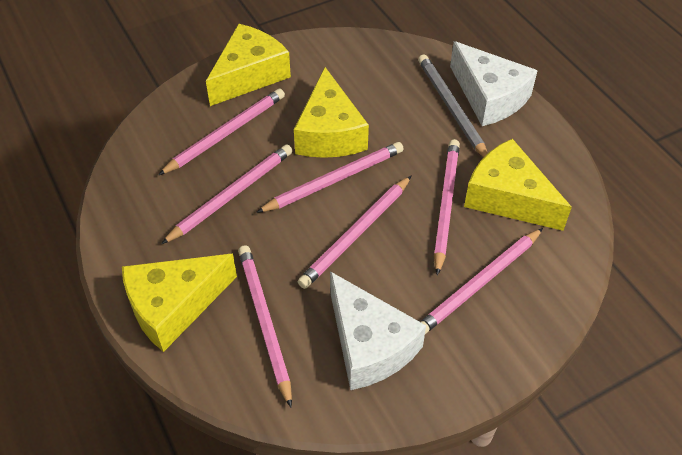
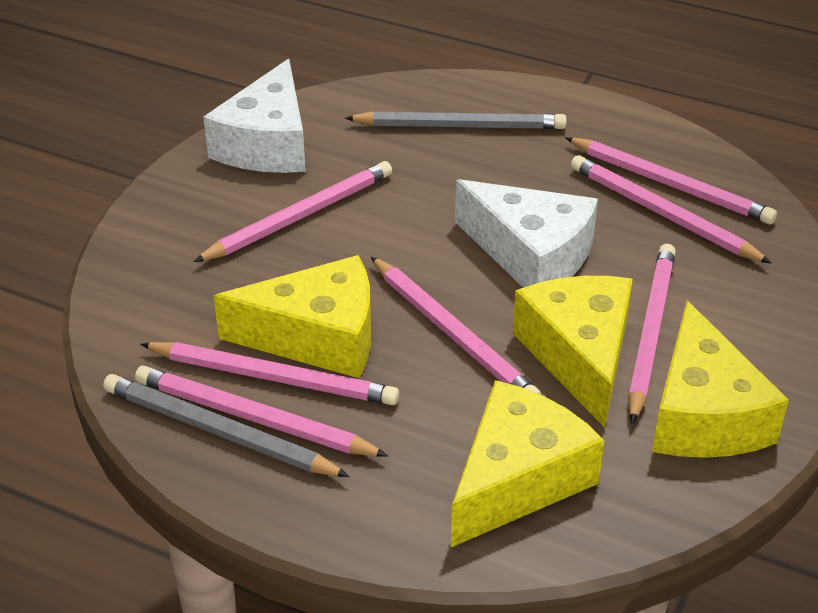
grey pencil: 1 -> 2

